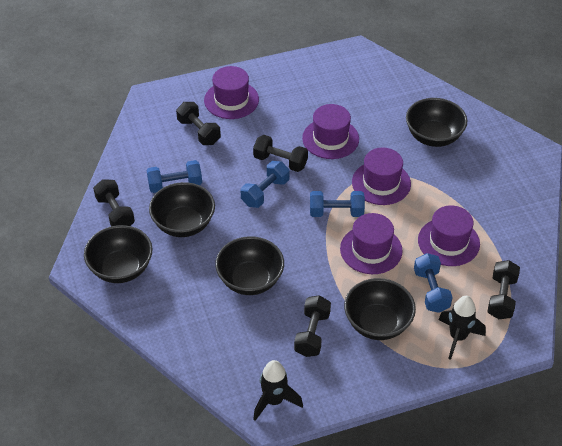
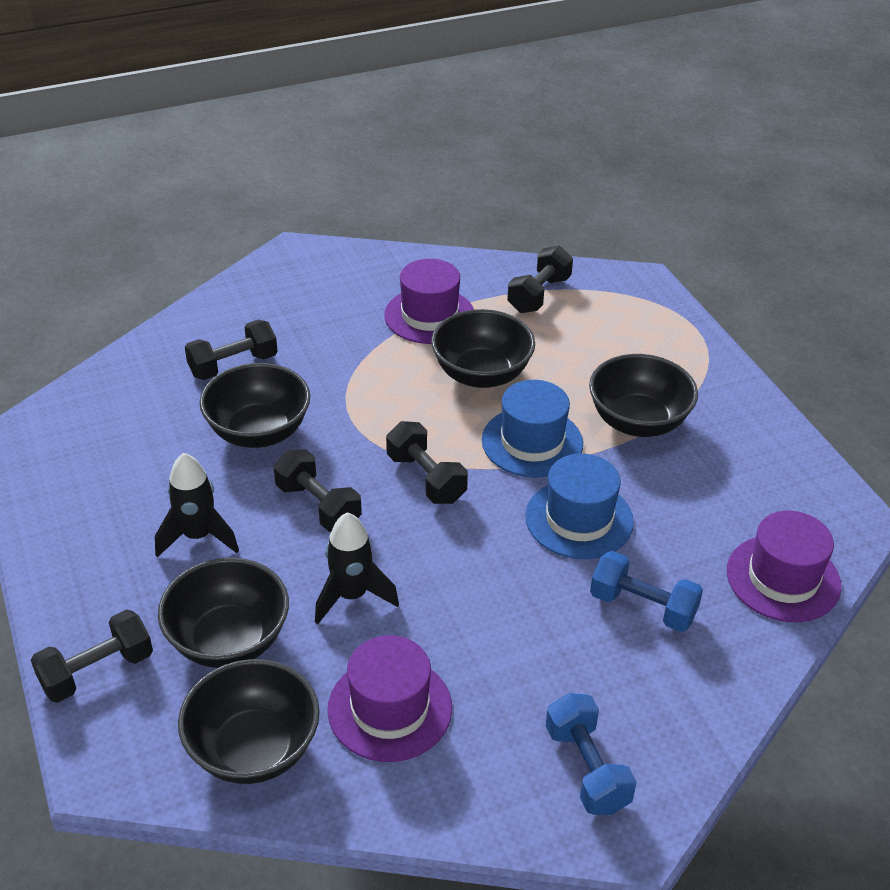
blue dumbbell: 4 -> 2
blue hat: 0 -> 2
purple hat: 5 -> 3

